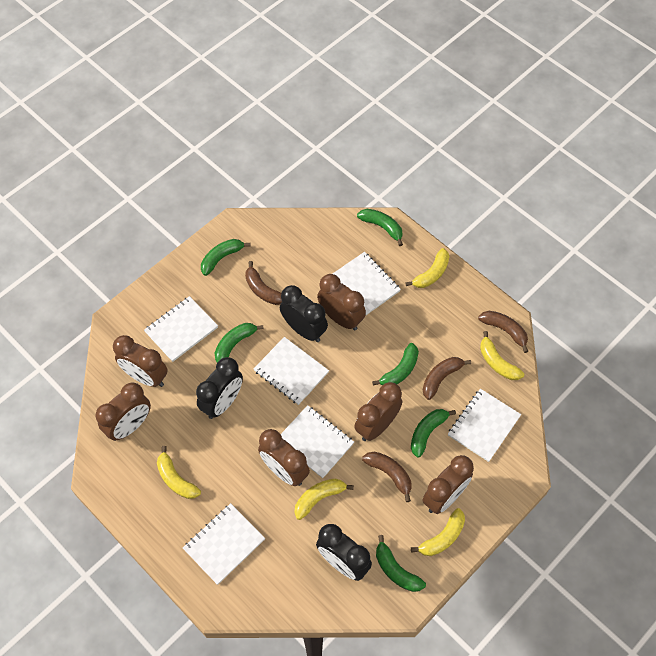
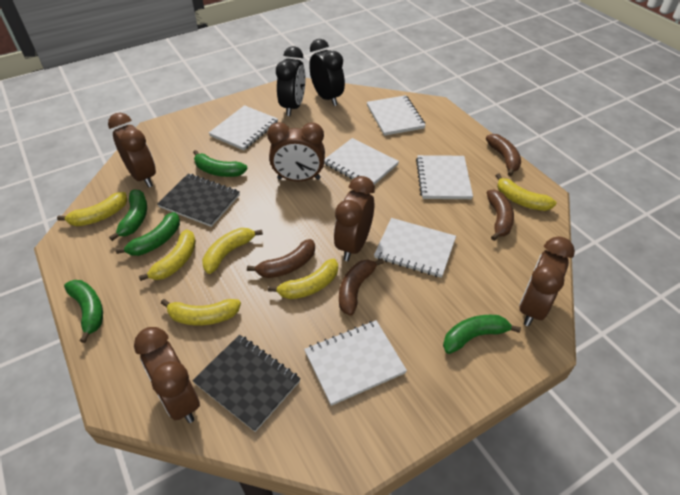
black clock: 3 -> 2
black notebook: 0 -> 2
brown clock: 6 -> 5
green banana: 6 -> 5
yellow banana: 5 -> 6

